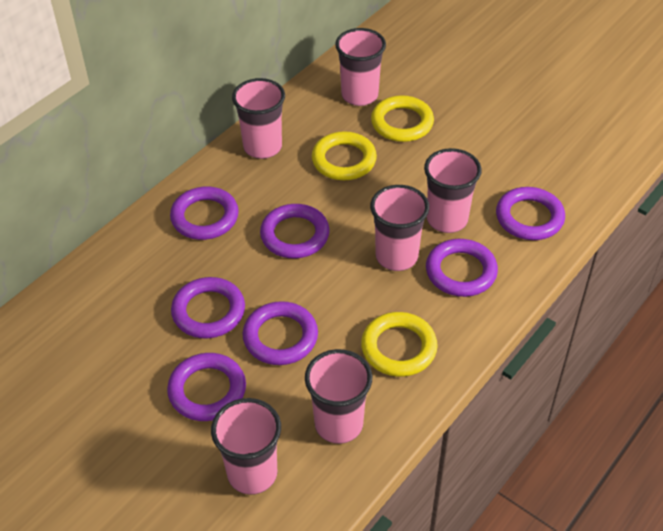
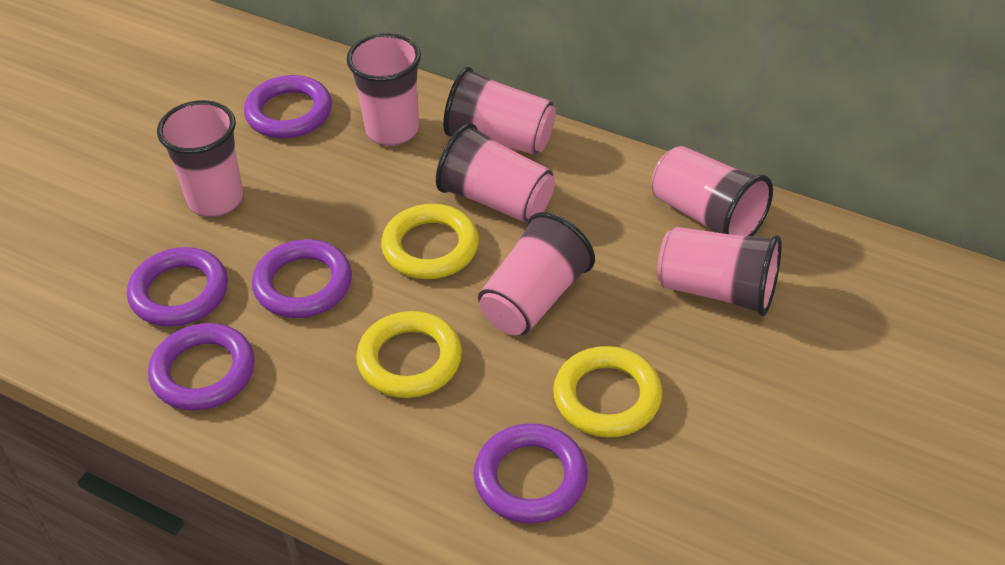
pink cup: 6 -> 7
purple ring: 7 -> 5

